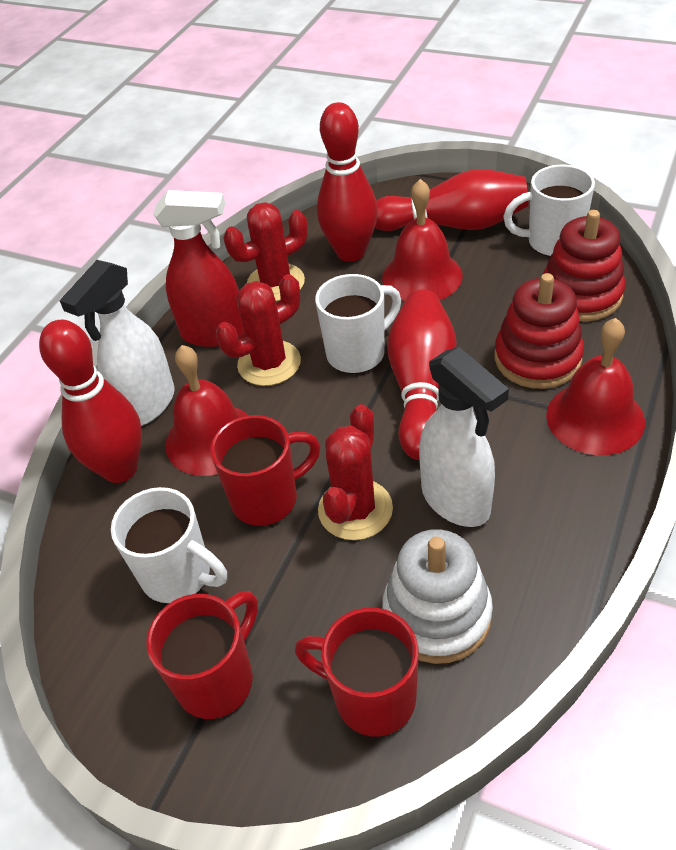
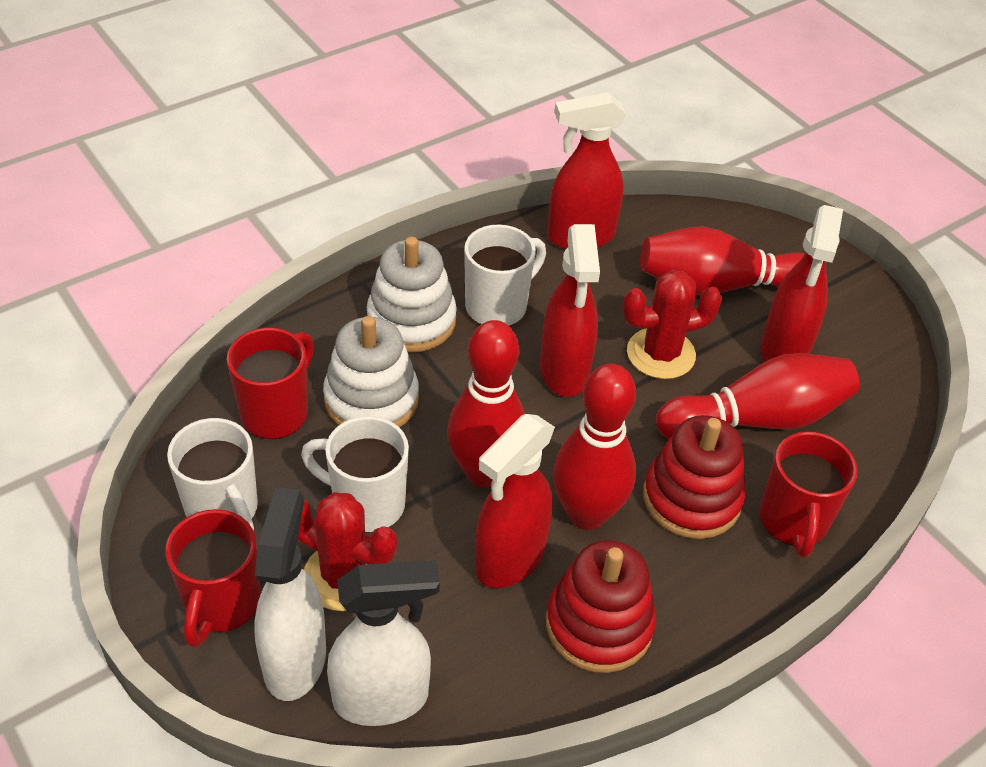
red bell: 3 -> 0
red cactus: 3 -> 2
red spray bottle: 1 -> 4
white stacking toy: 1 -> 2

